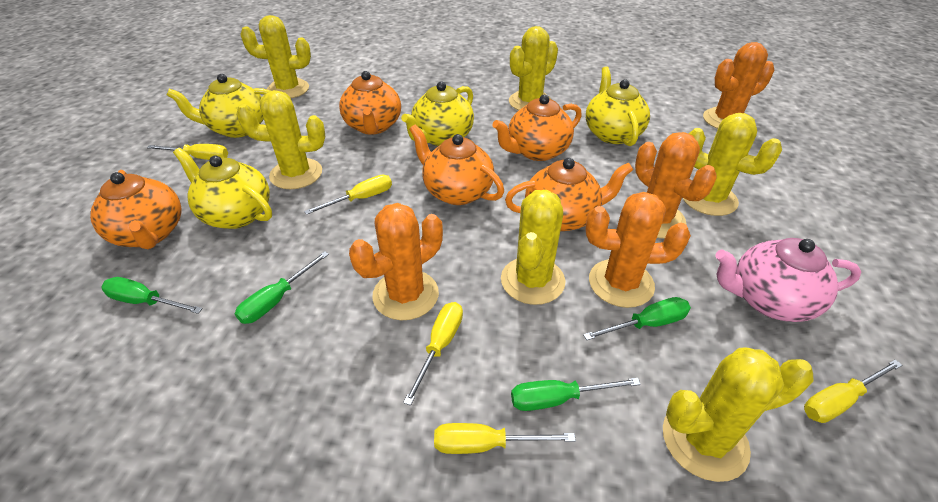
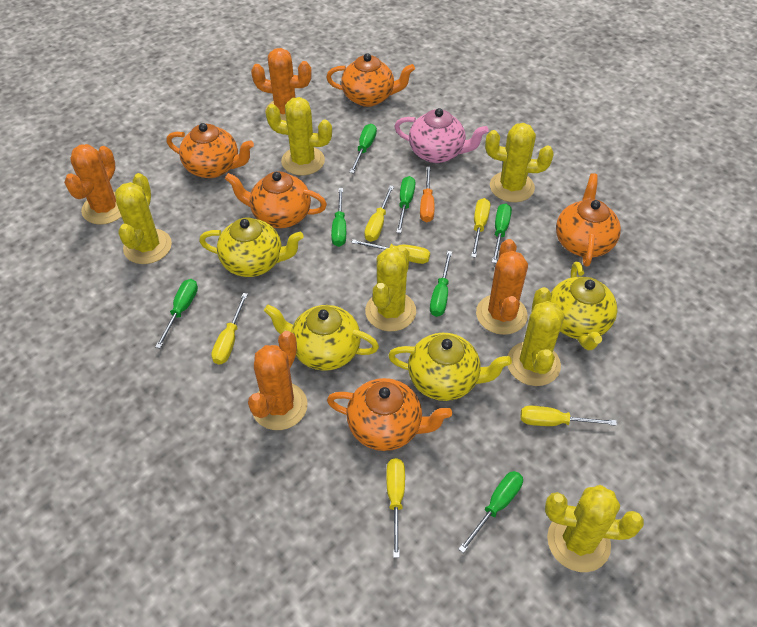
green screwdriver: 4 -> 7
orange screwdriver: 0 -> 1
yellow screwdriver: 5 -> 6

